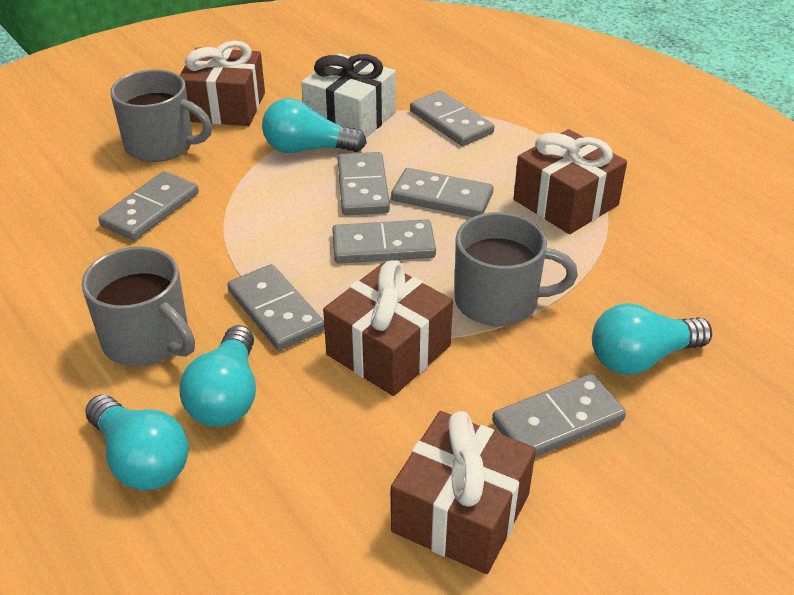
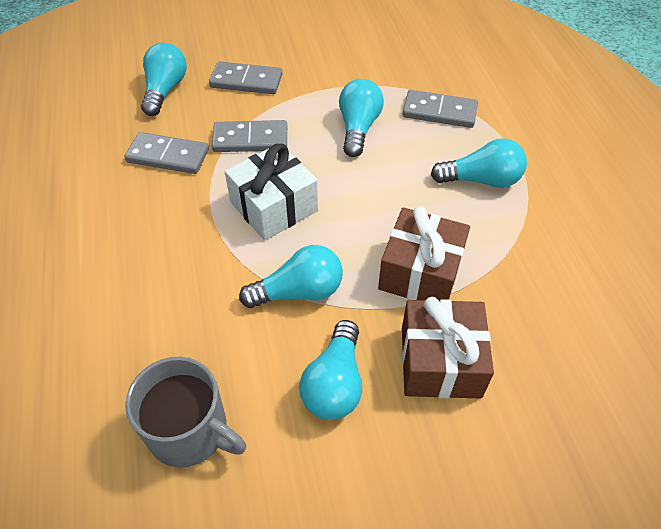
brown gift: 4 -> 2
grey domino: 7 -> 4
grey mug: 3 -> 1
turquoise light bulb: 4 -> 5

